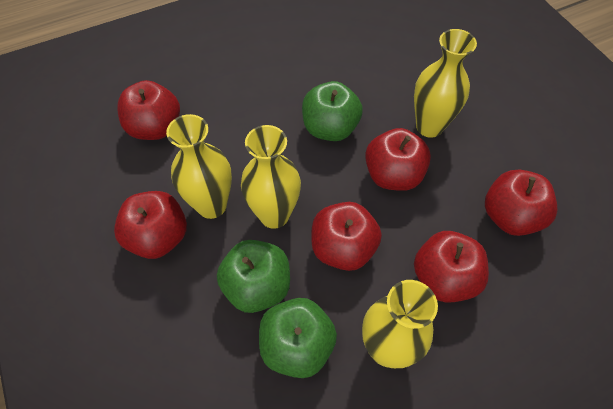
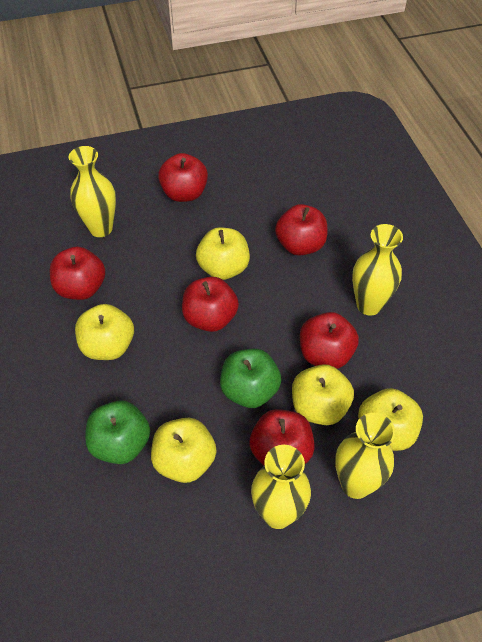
green apple: 3 -> 2
yellow apple: 0 -> 5

